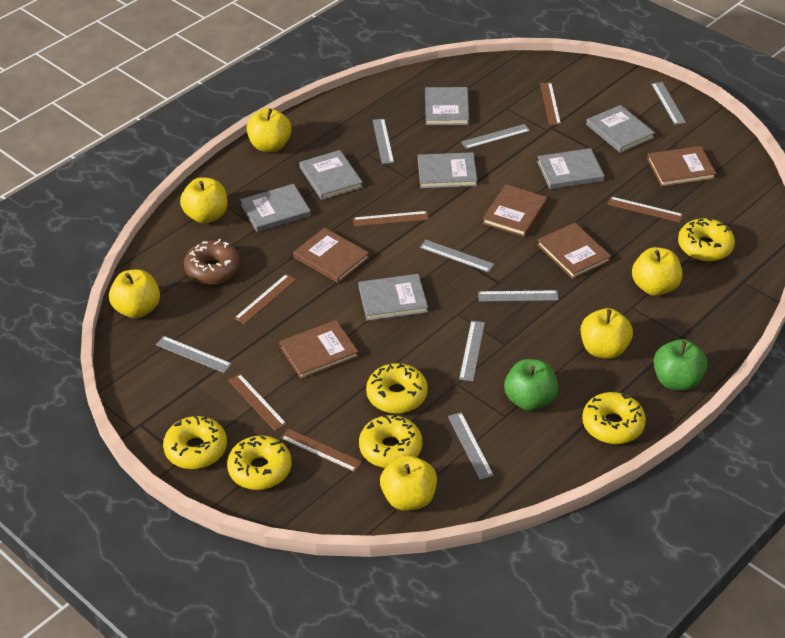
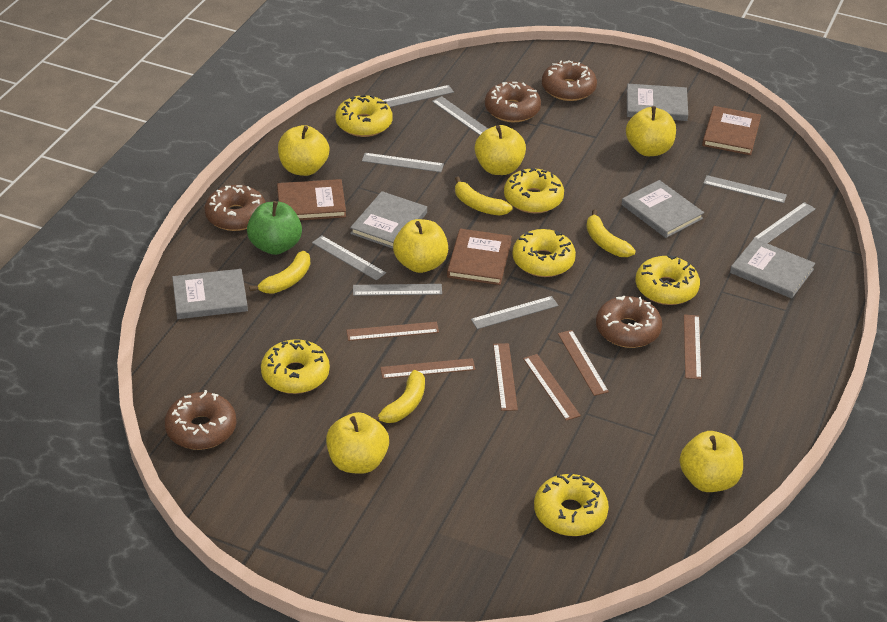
brown book: 5 -> 3
brown donut: 1 -> 5
green apple: 2 -> 1
grey book: 7 -> 5
yellow banana: 0 -> 4

